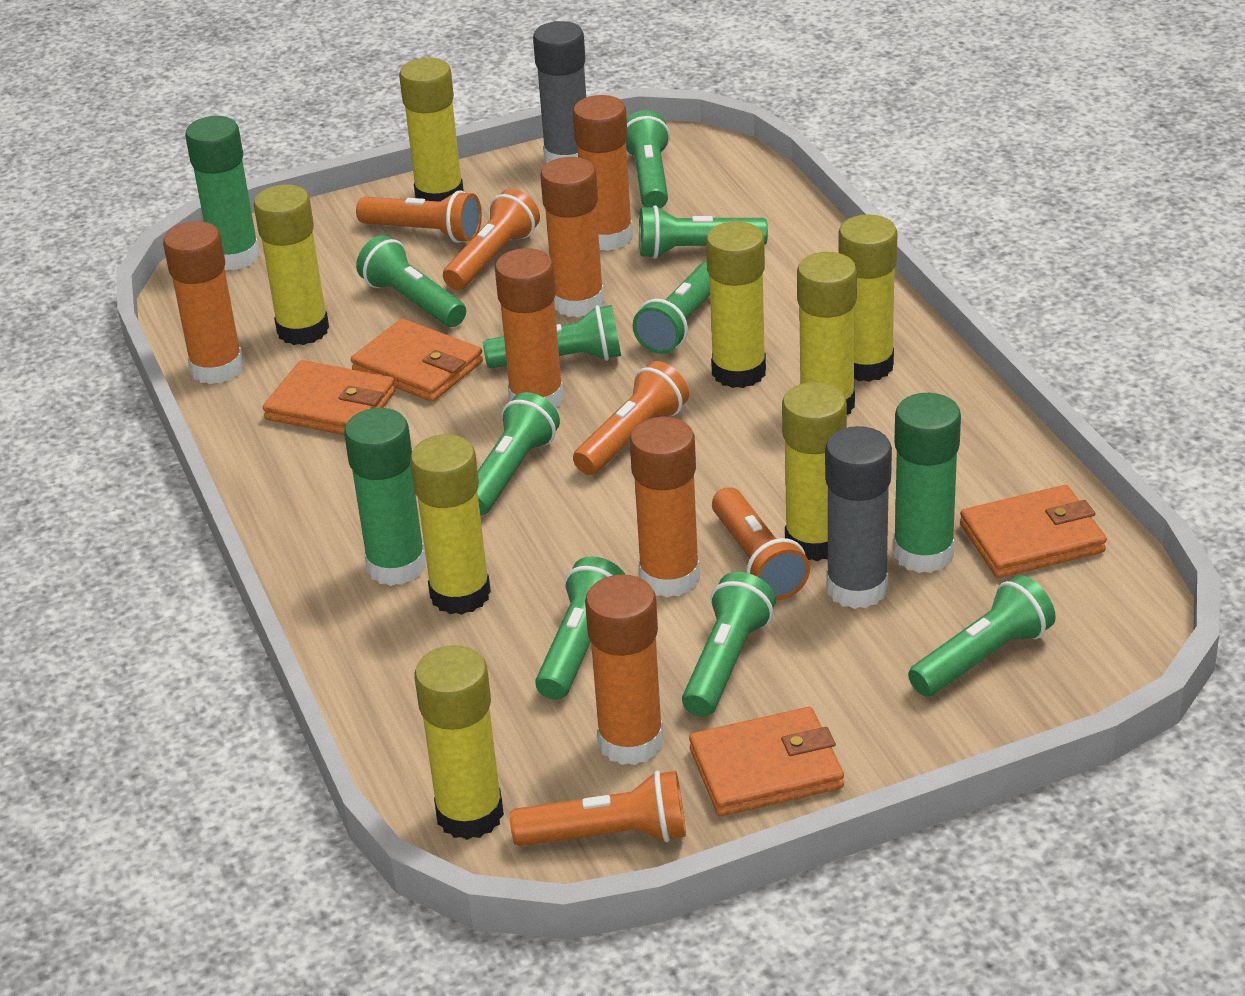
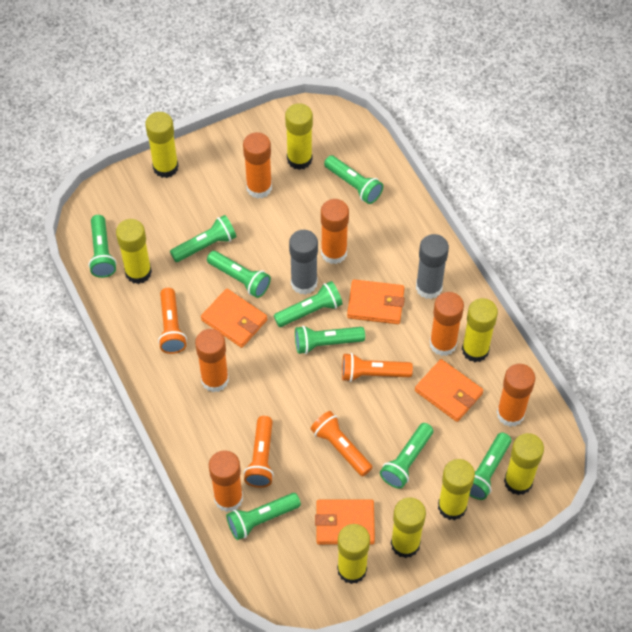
green glue stick: 3 -> 0
orange flashlight: 5 -> 4

